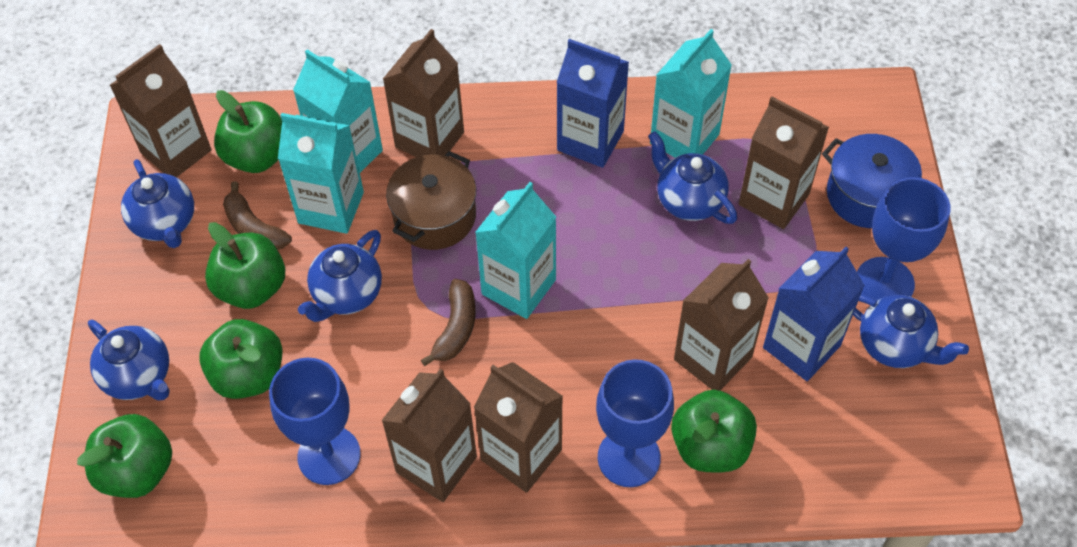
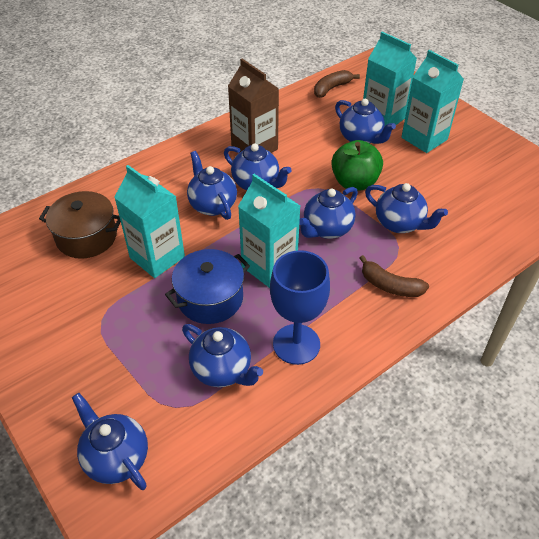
blue carton: 2 -> 0
blue goblet: 3 -> 1
blue teapot: 5 -> 7
brown carton: 6 -> 1
green apple: 5 -> 1

